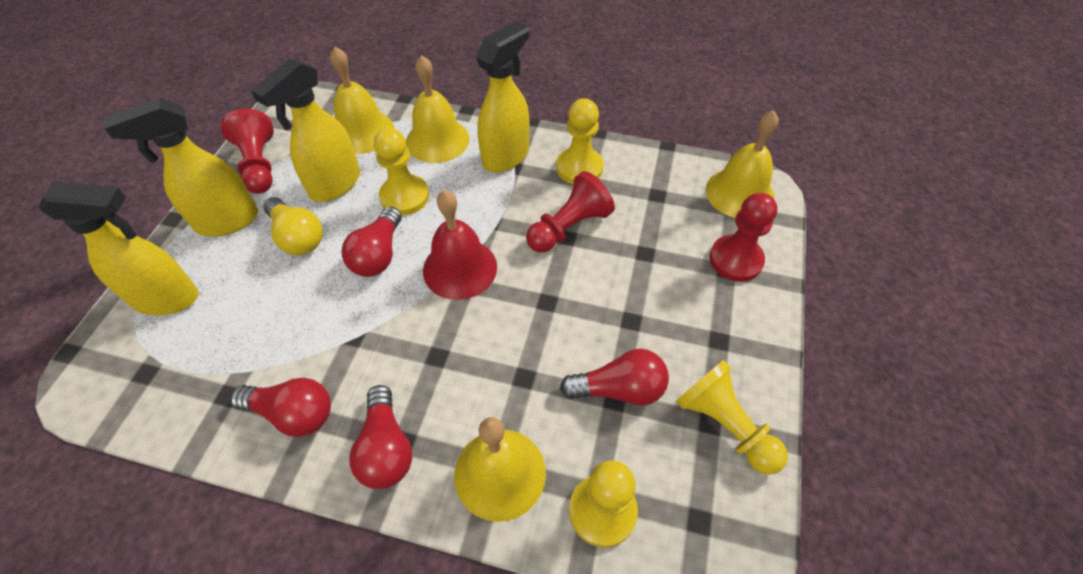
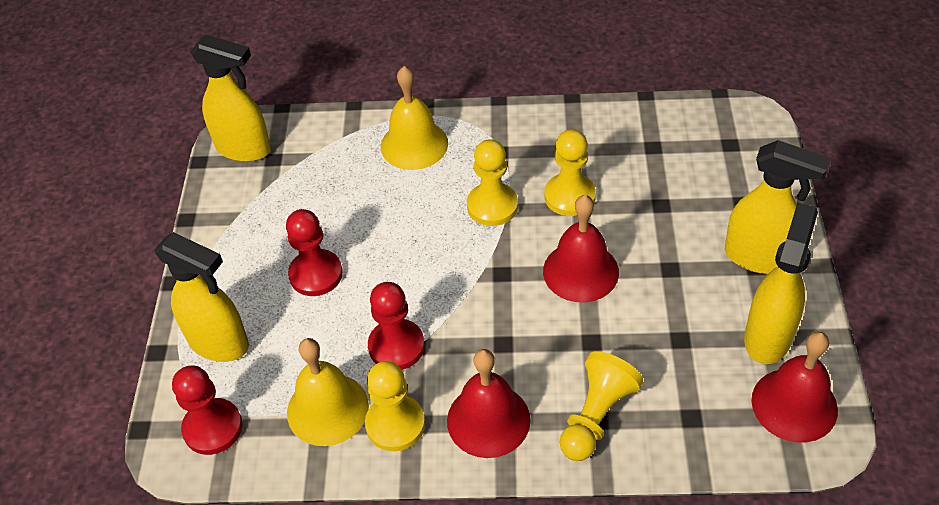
red bell: 1 -> 3
red light bulb: 4 -> 0
yellow bell: 4 -> 2
yellow light bulb: 1 -> 0

